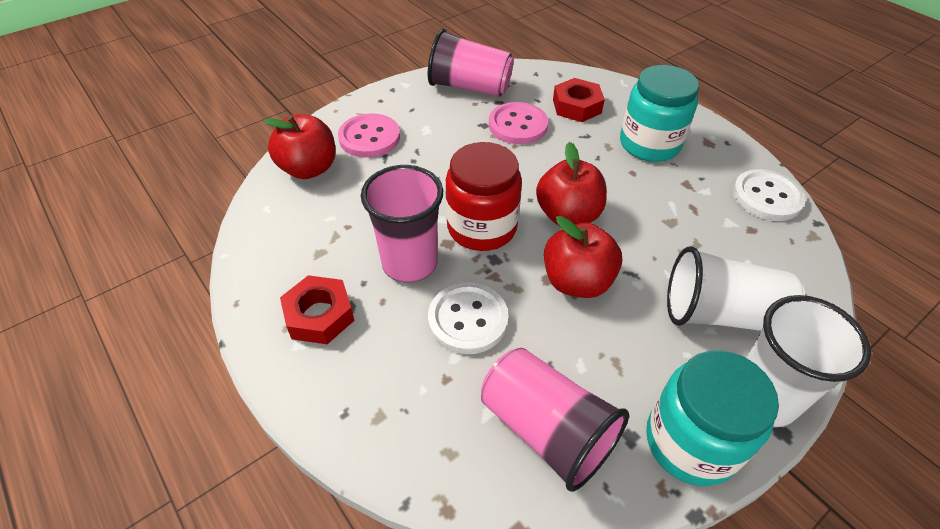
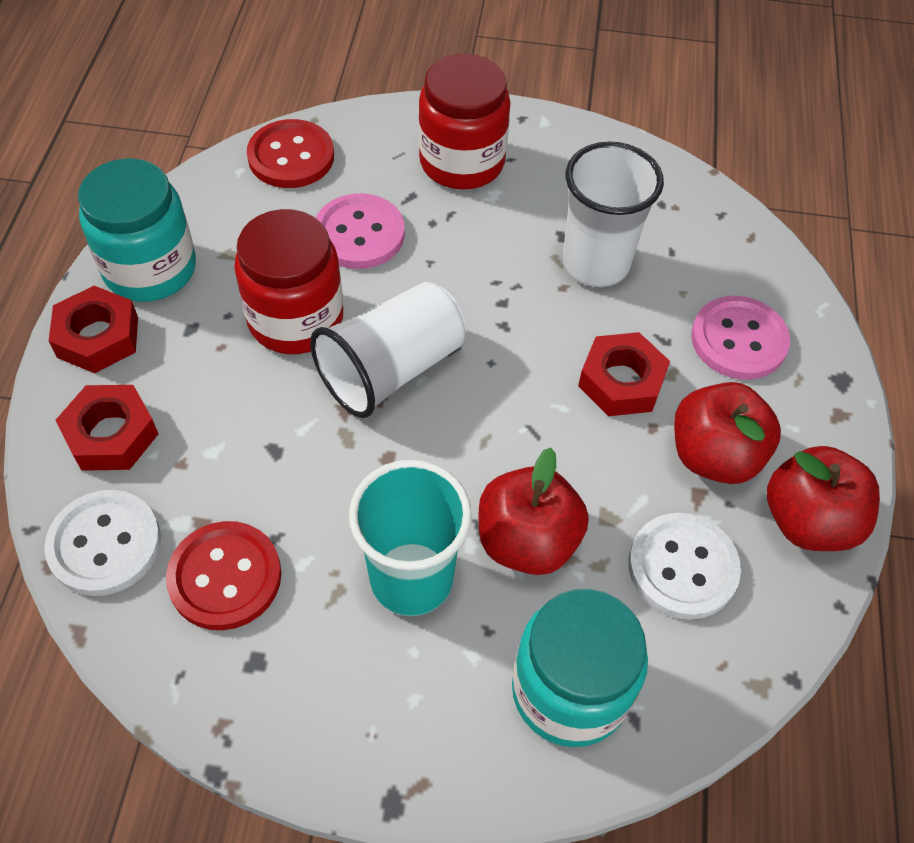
pink cup: 3 -> 0
red button: 0 -> 2
red jar: 1 -> 2
red nut: 2 -> 3
turquoise cup: 0 -> 1

